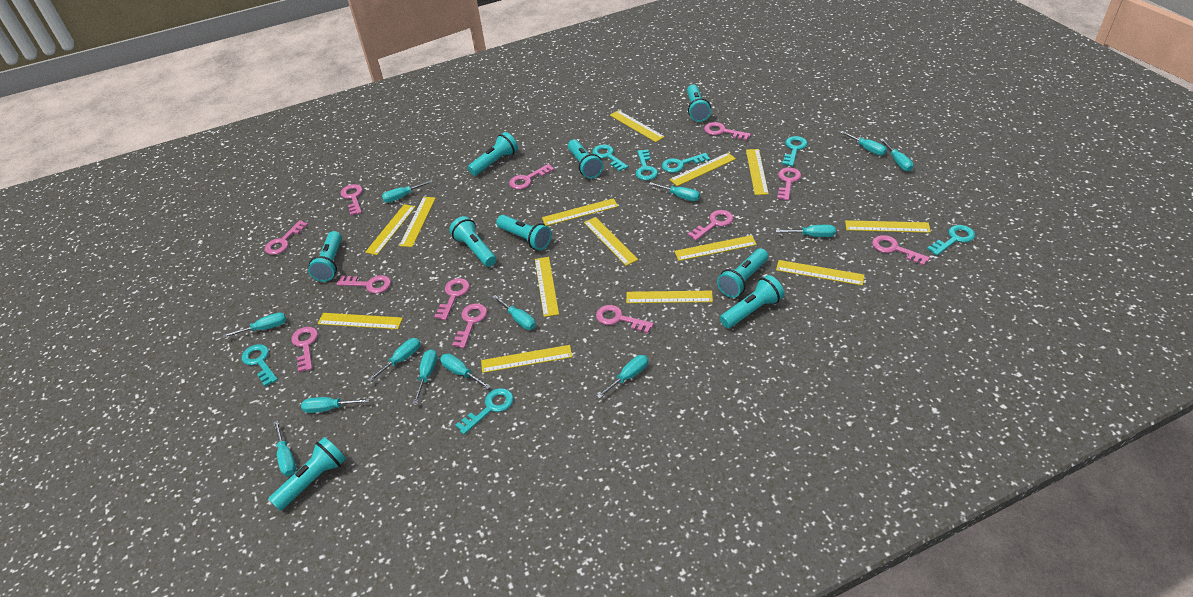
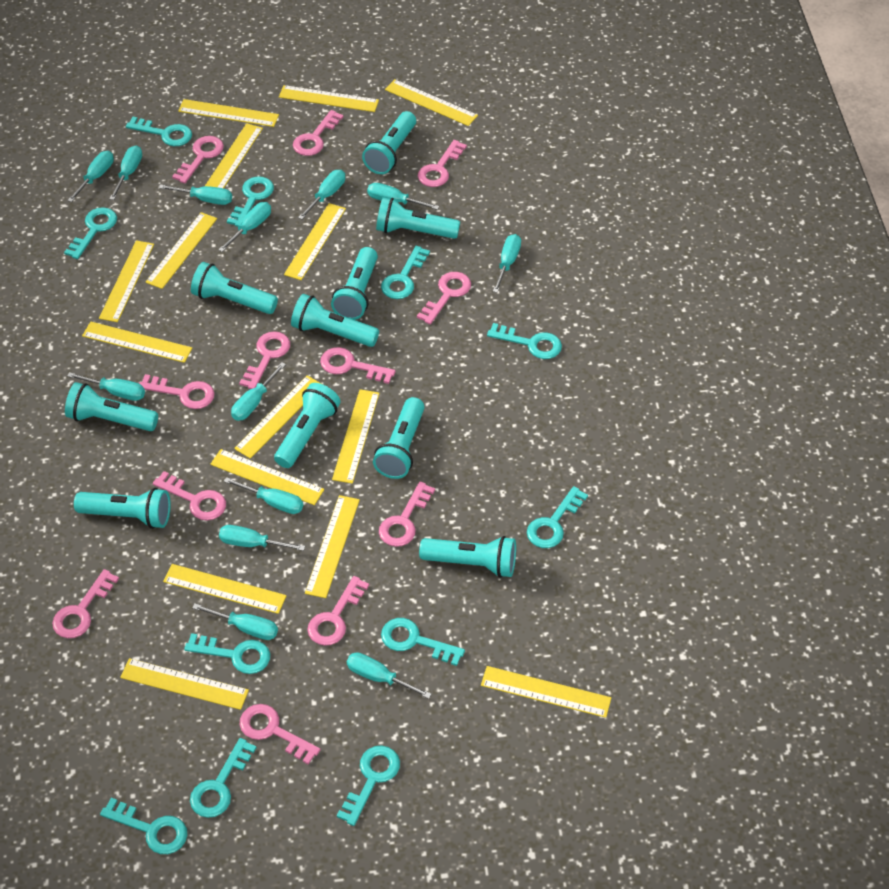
turquoise flashlight: 9 -> 10
turquoise key: 7 -> 11
yellow ruler: 14 -> 15

